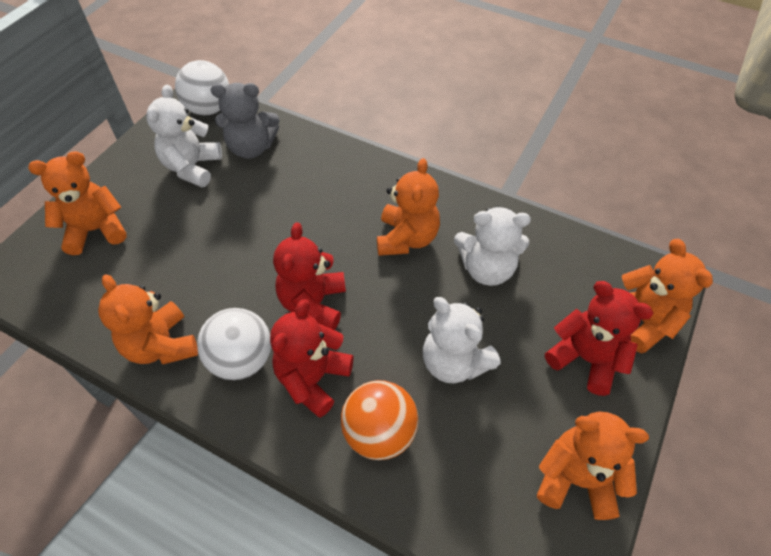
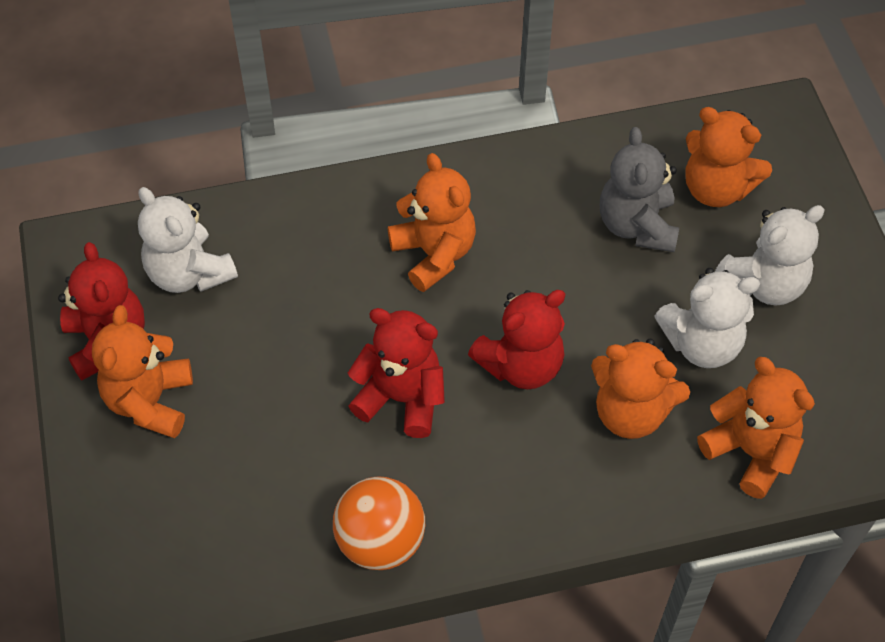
white ball: 2 -> 0

